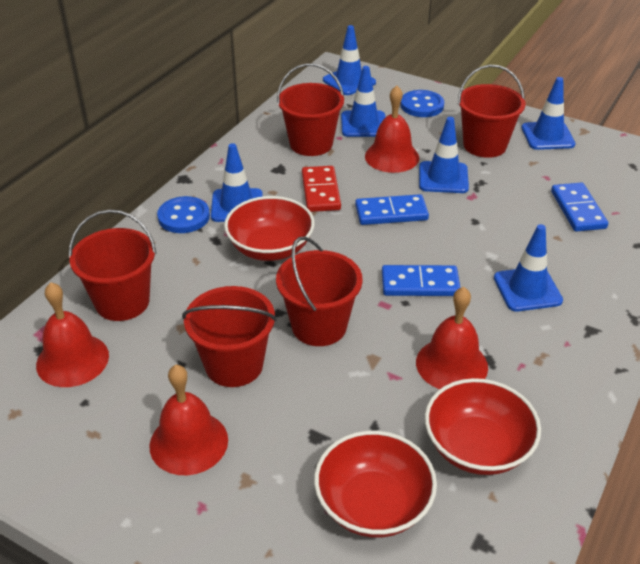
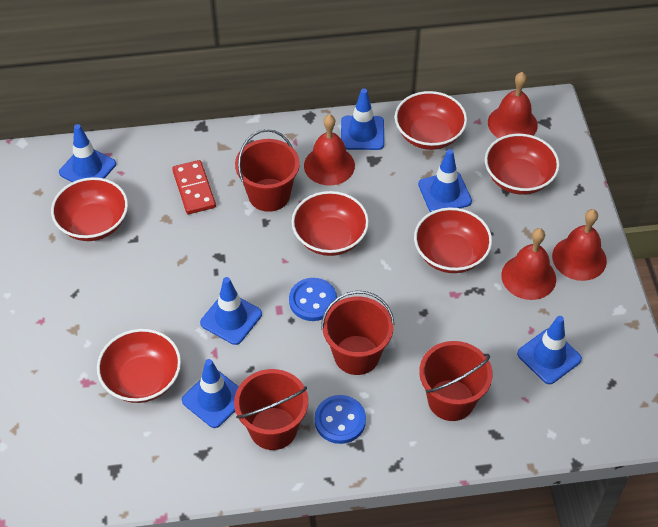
blue domino: 3 -> 0
red bowl: 3 -> 6
red bucket: 5 -> 4

